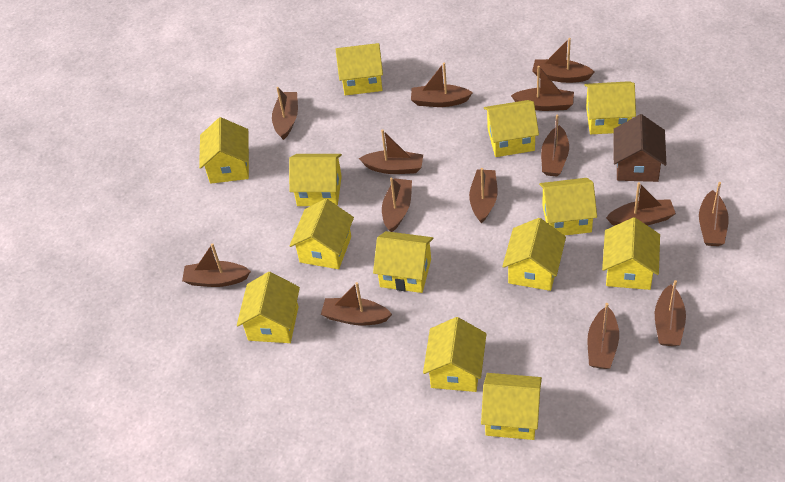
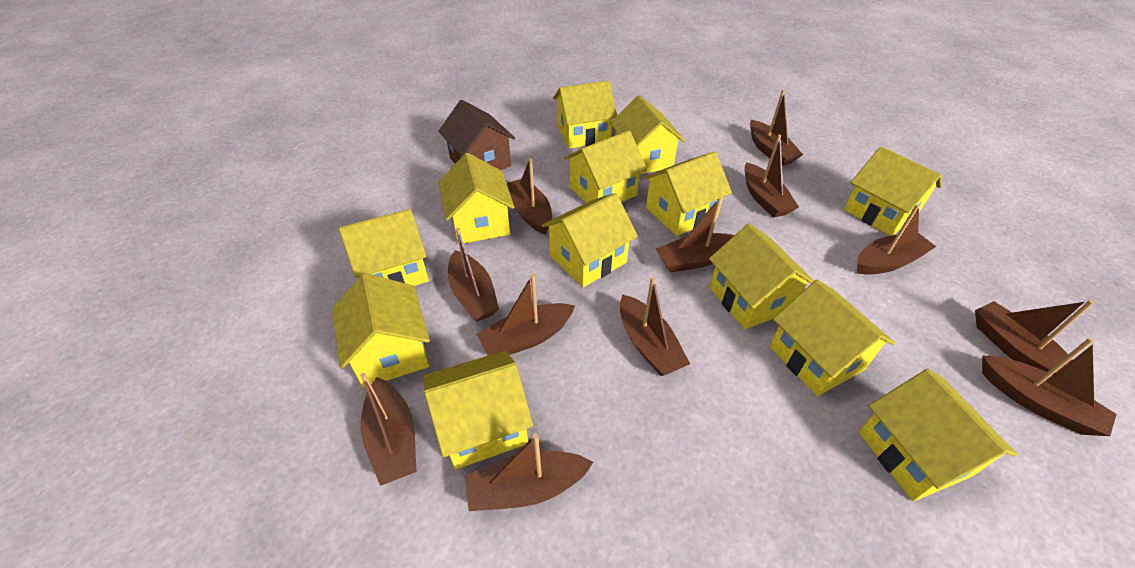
brown boat: 14 -> 12

